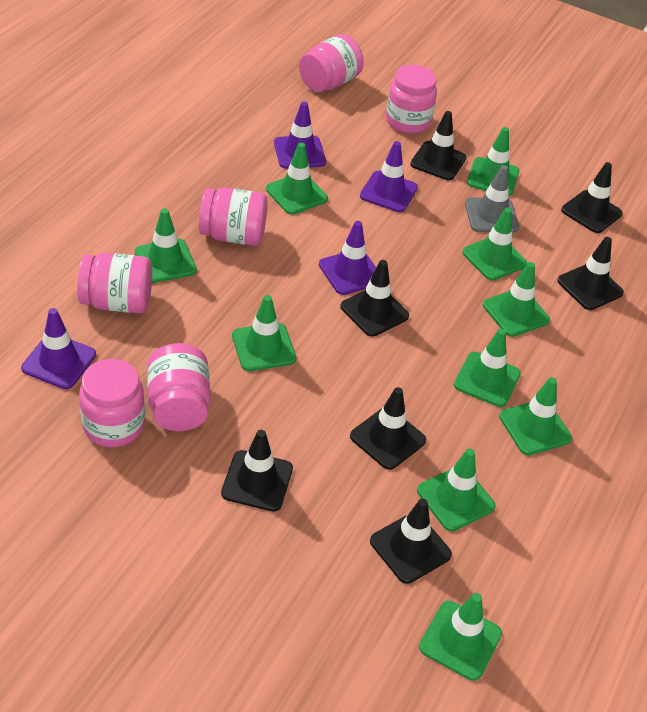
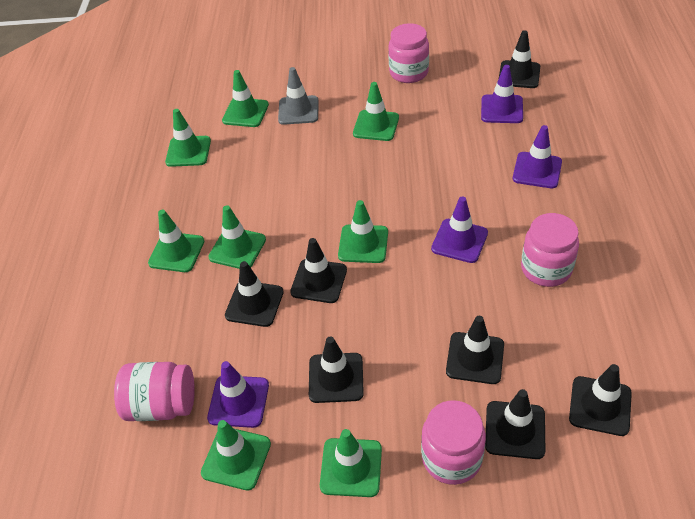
green traffic cone: 10 -> 8
pink jar: 6 -> 4

